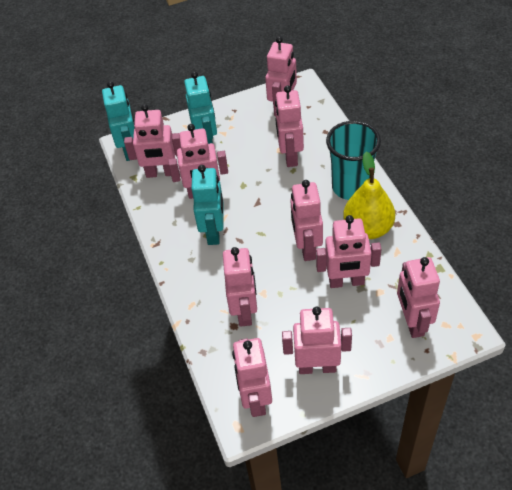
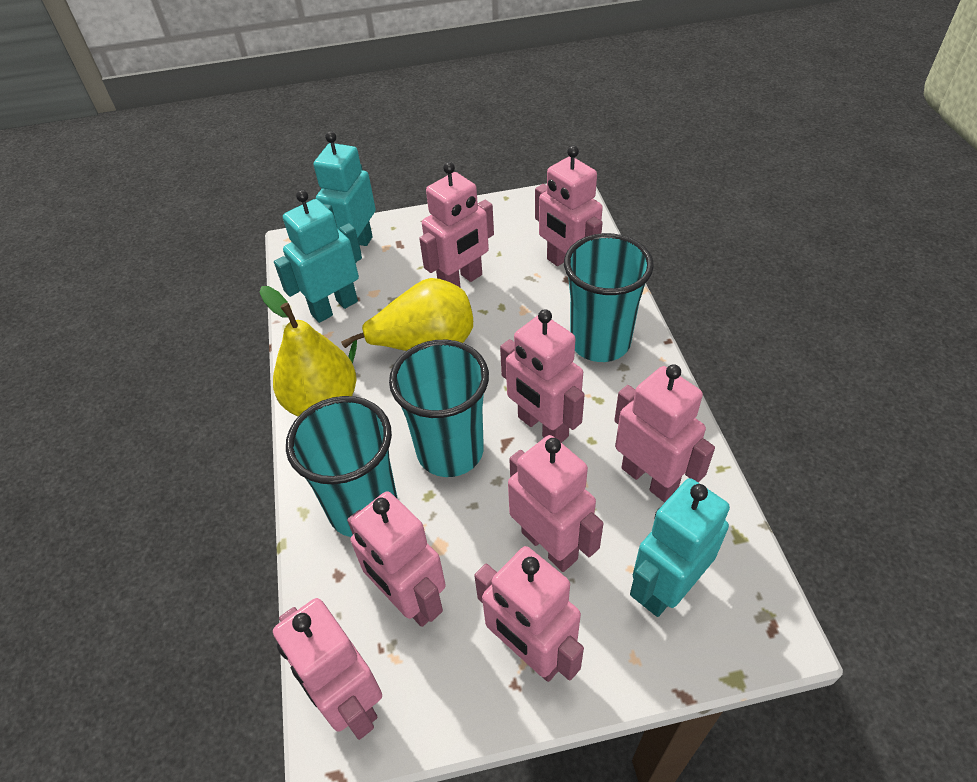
pink robot: 10 -> 8
turquoise cup: 1 -> 3
yellow pear: 1 -> 2

